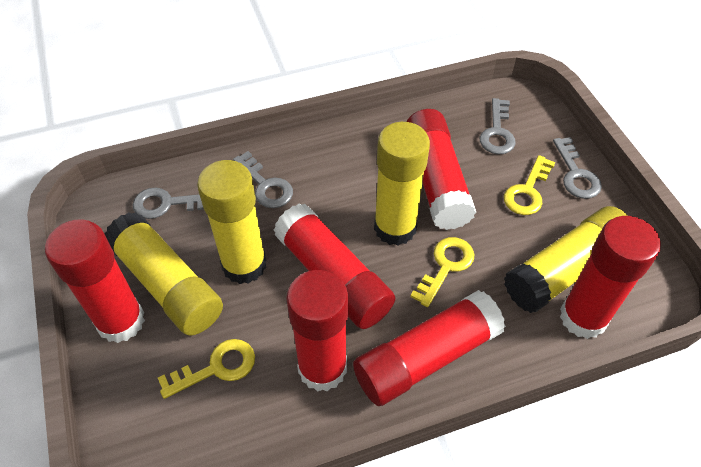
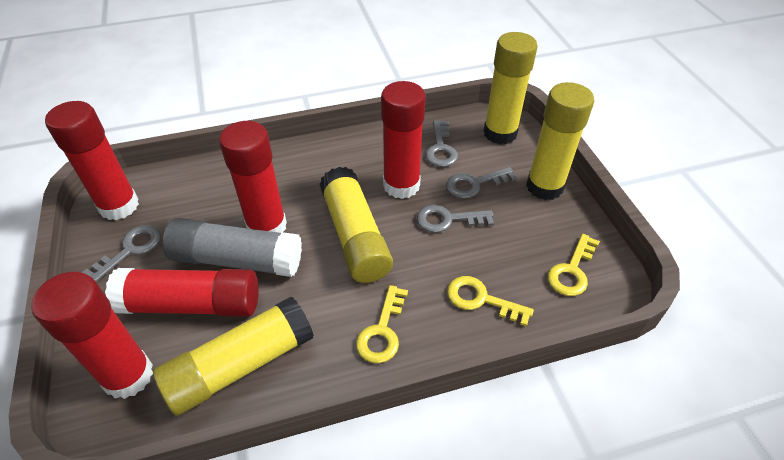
grey glue stick: 0 -> 1
red glue stick: 6 -> 5

